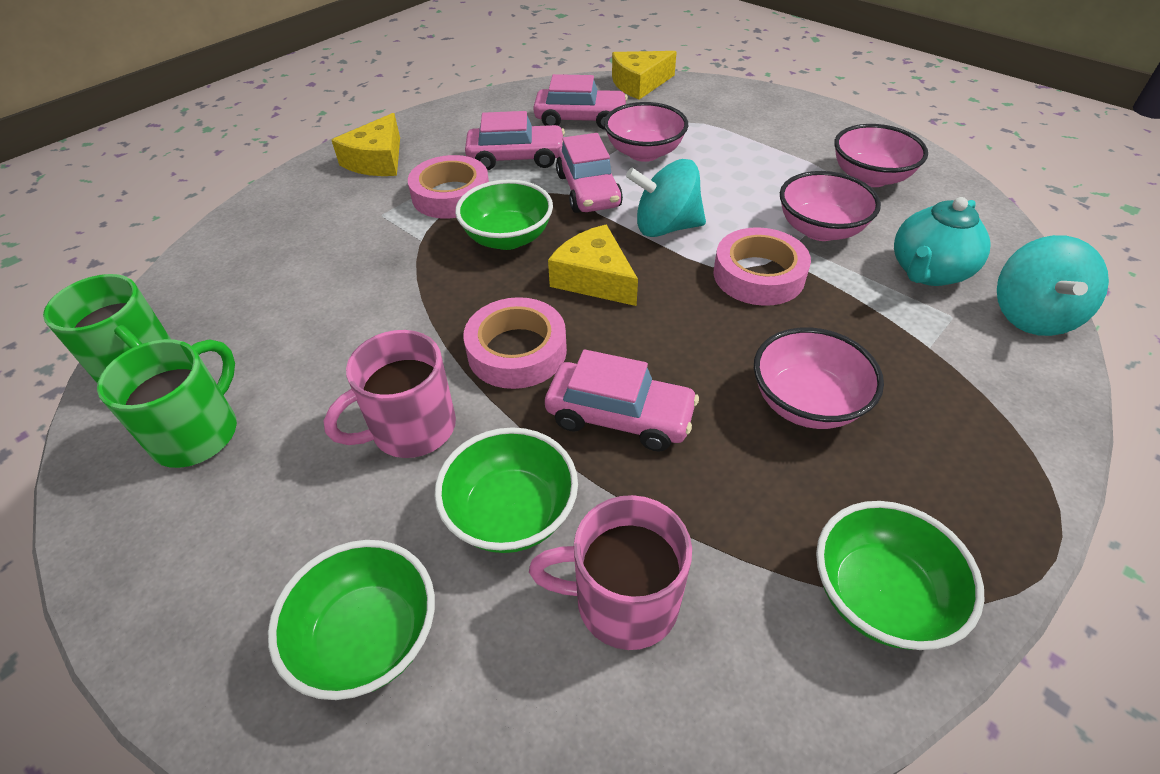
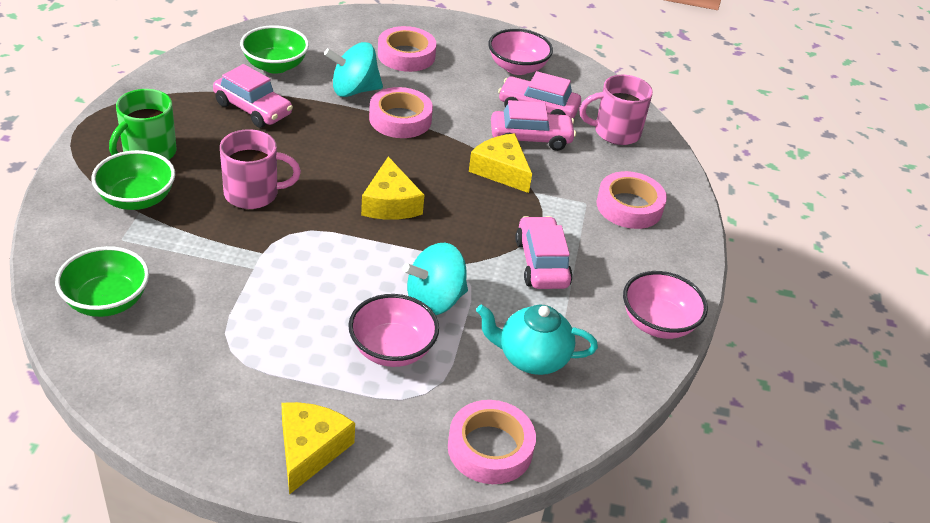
green bowl: 4 -> 3
green mug: 2 -> 1
pink bowl: 4 -> 3
pink tape: 3 -> 4

